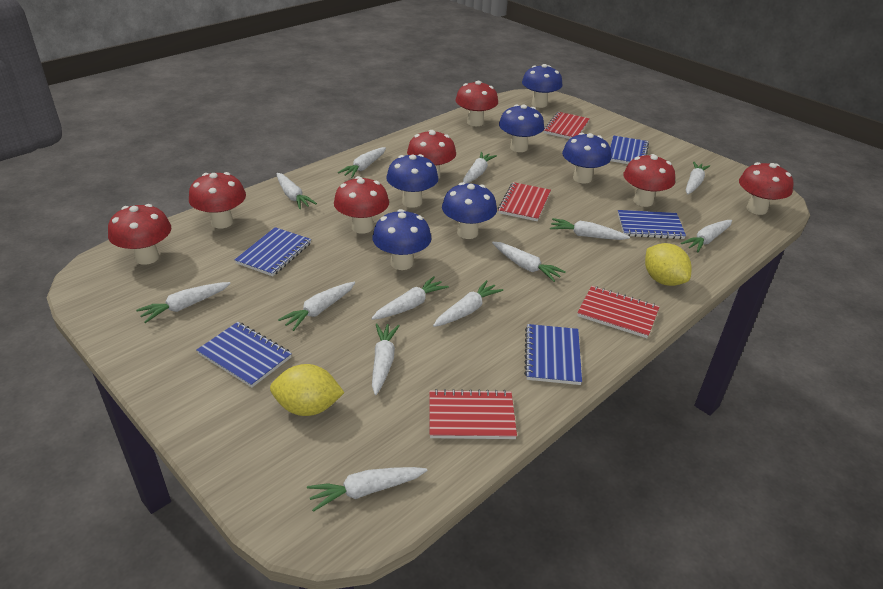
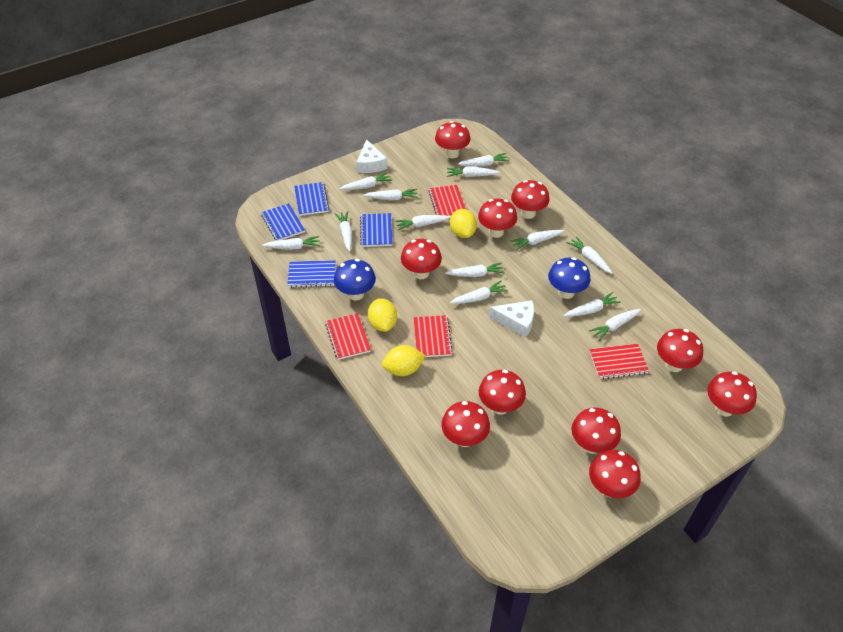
blue mushroom: 6 -> 2
blue notebook: 5 -> 4
red mushroom: 7 -> 10
white cheese: 0 -> 2
yellow lemon: 2 -> 3

